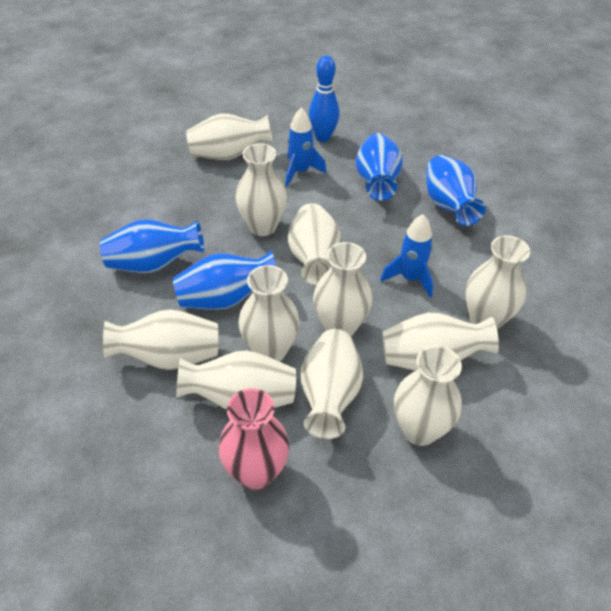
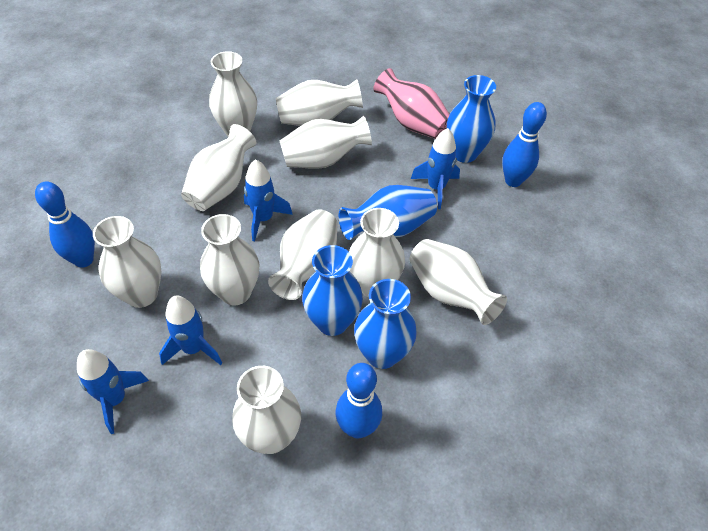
blue bowling pin: 1 -> 3
blue rocket: 2 -> 4
white vase: 11 -> 10

